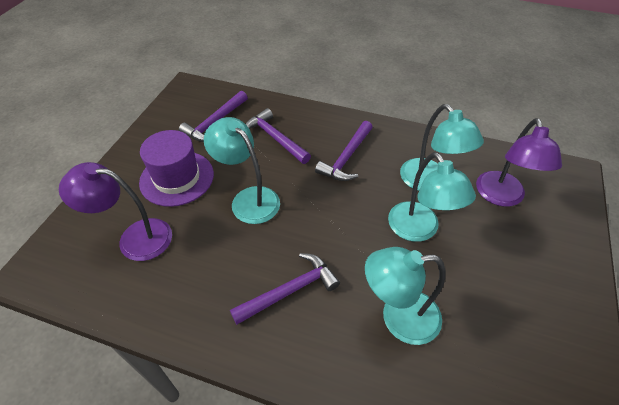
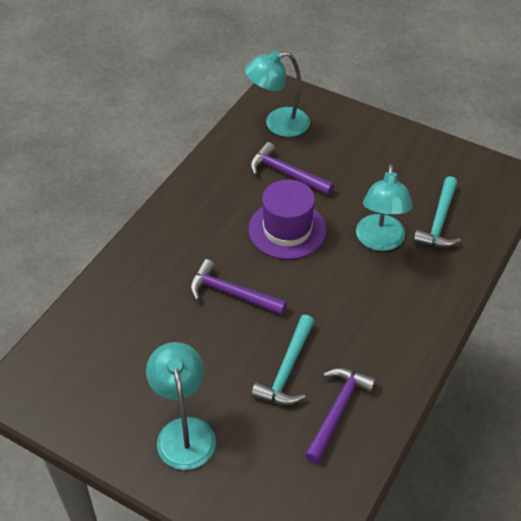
purple hammer: 4 -> 3
purple lamp: 2 -> 0
turquoise hammer: 0 -> 2
turquoise lamp: 4 -> 3

